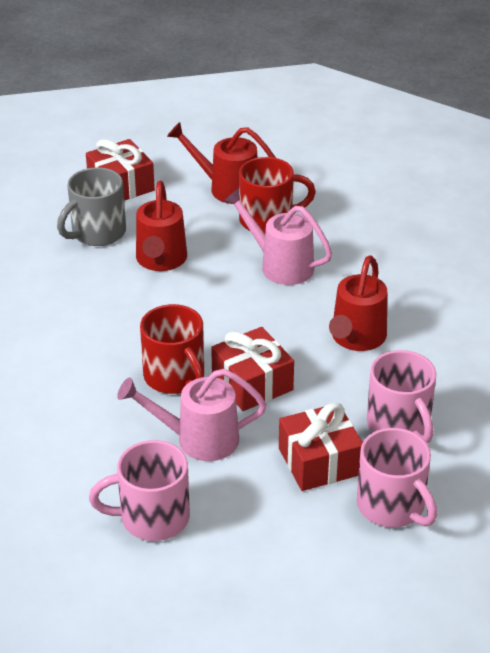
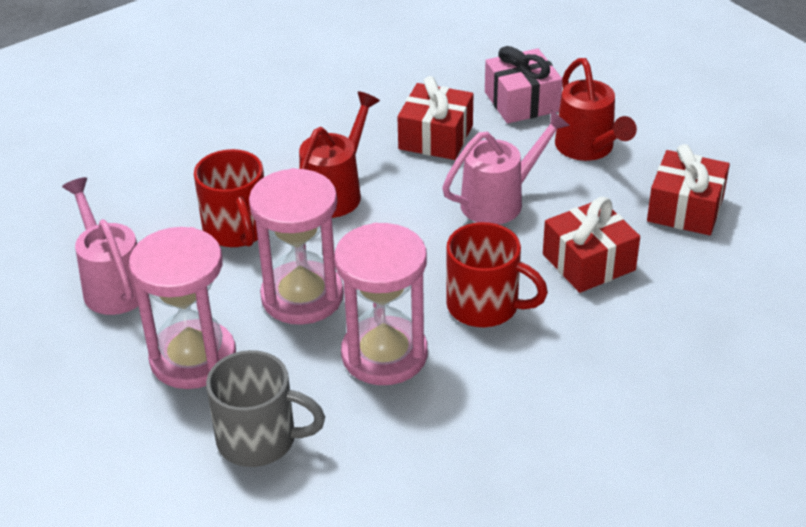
pink gift: 0 -> 1
pink hourglass: 0 -> 3
pink mug: 3 -> 0
red watering can: 3 -> 2

